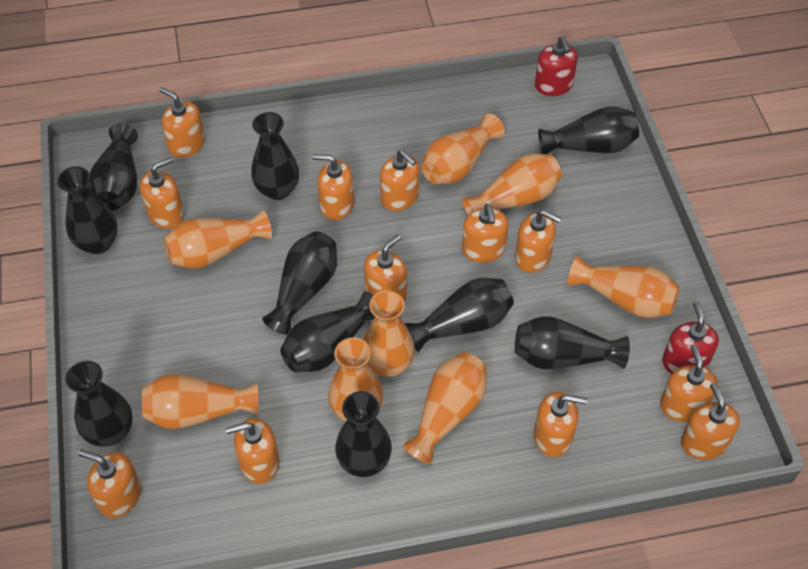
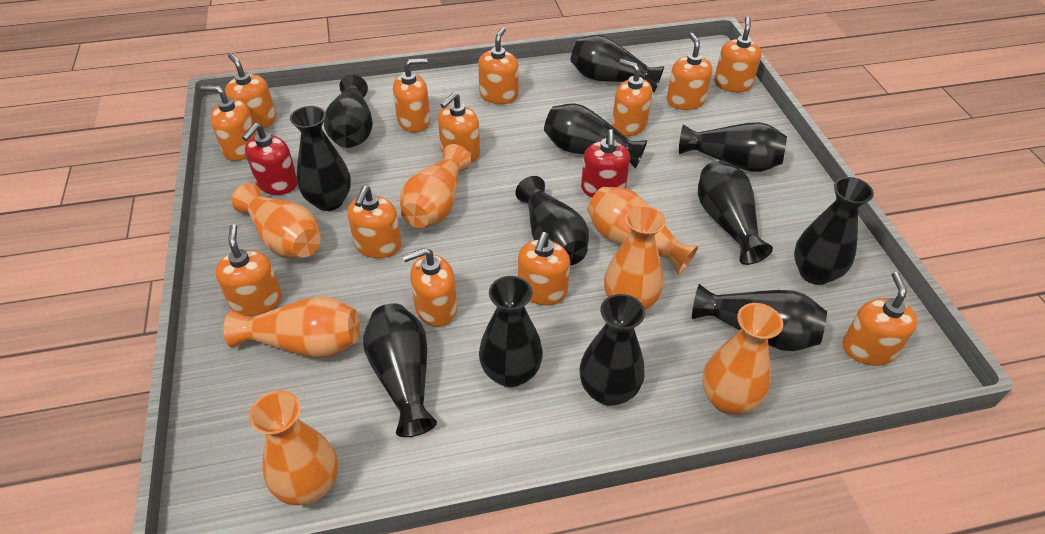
black vase: 10 -> 12
orange soap dispenser: 12 -> 13
orange vase: 8 -> 7

